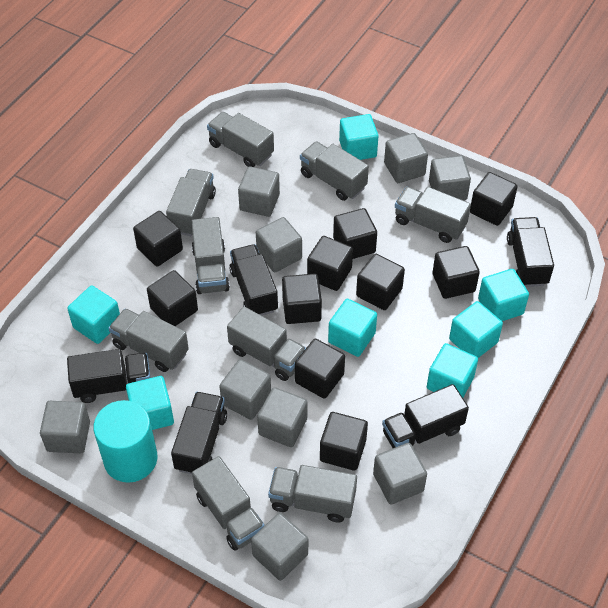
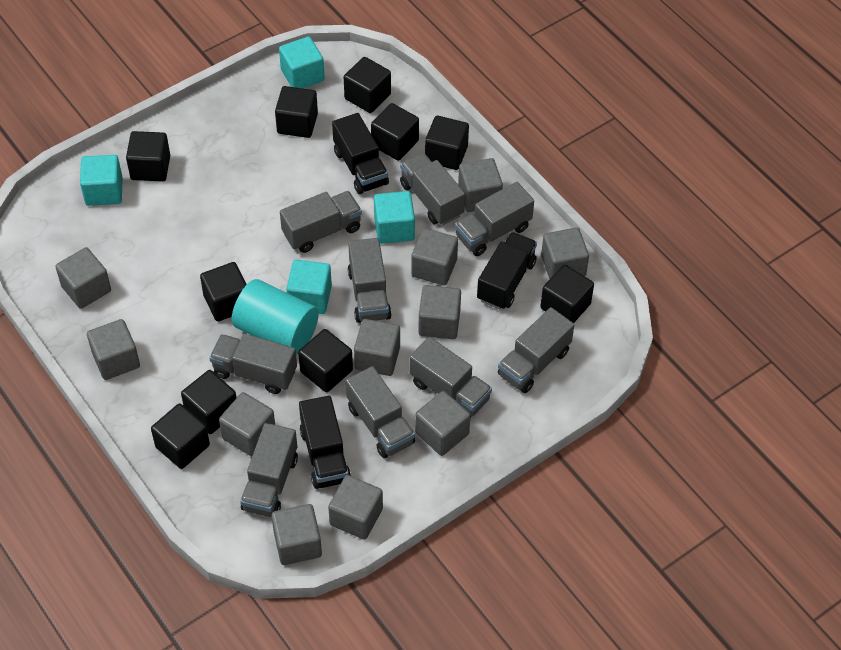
black truck: 5 -> 3
grey cube: 9 -> 11
turquoise cube: 7 -> 4

